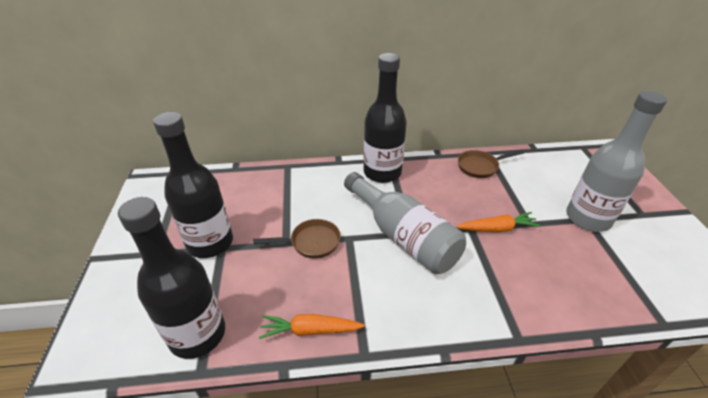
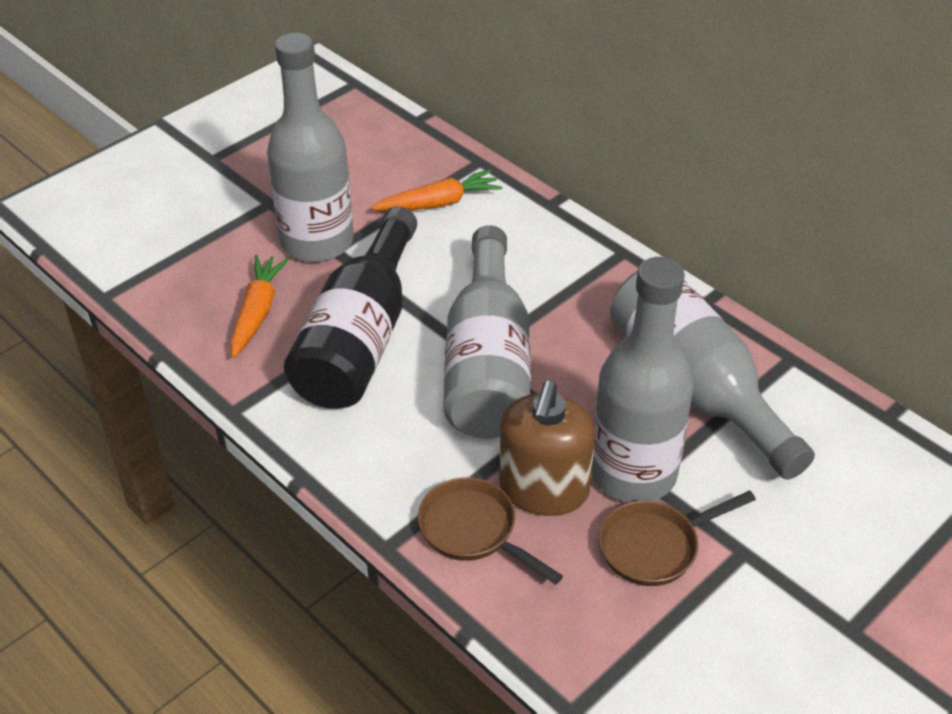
black bottle: 3 -> 1
brown soap dispenser: 0 -> 1
grey bottle: 2 -> 4

